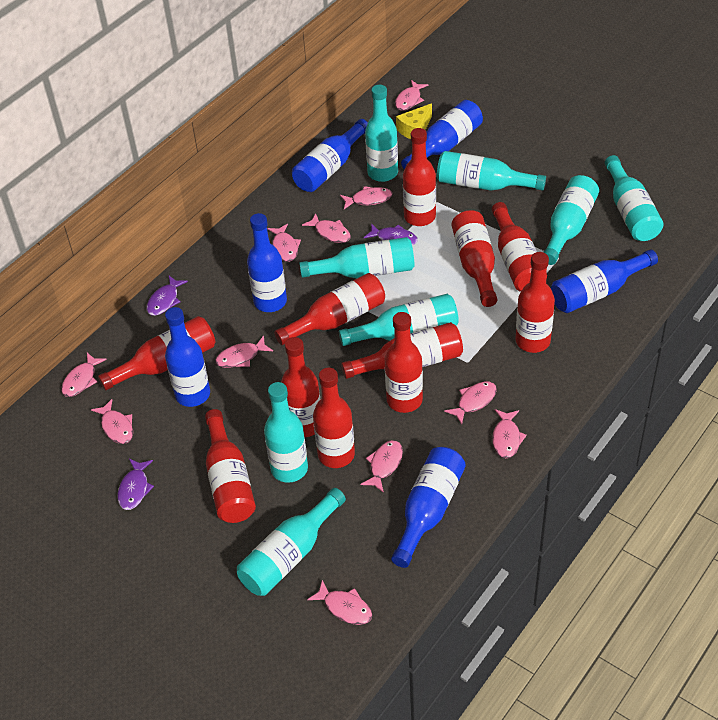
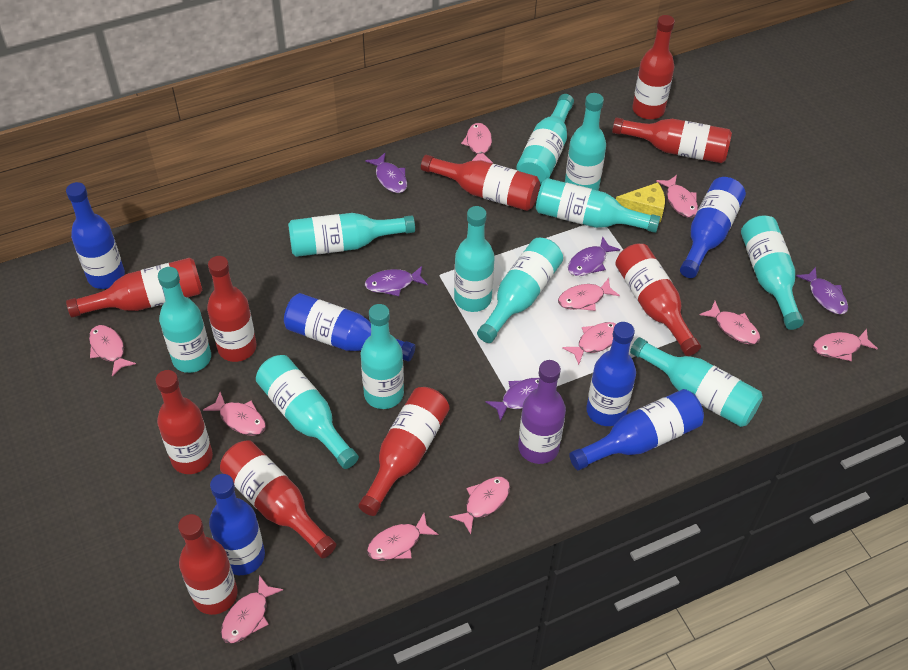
purple bottle: 0 -> 1
purple fish: 3 -> 5
red bottle: 11 -> 10
turquoise bottle: 8 -> 11

